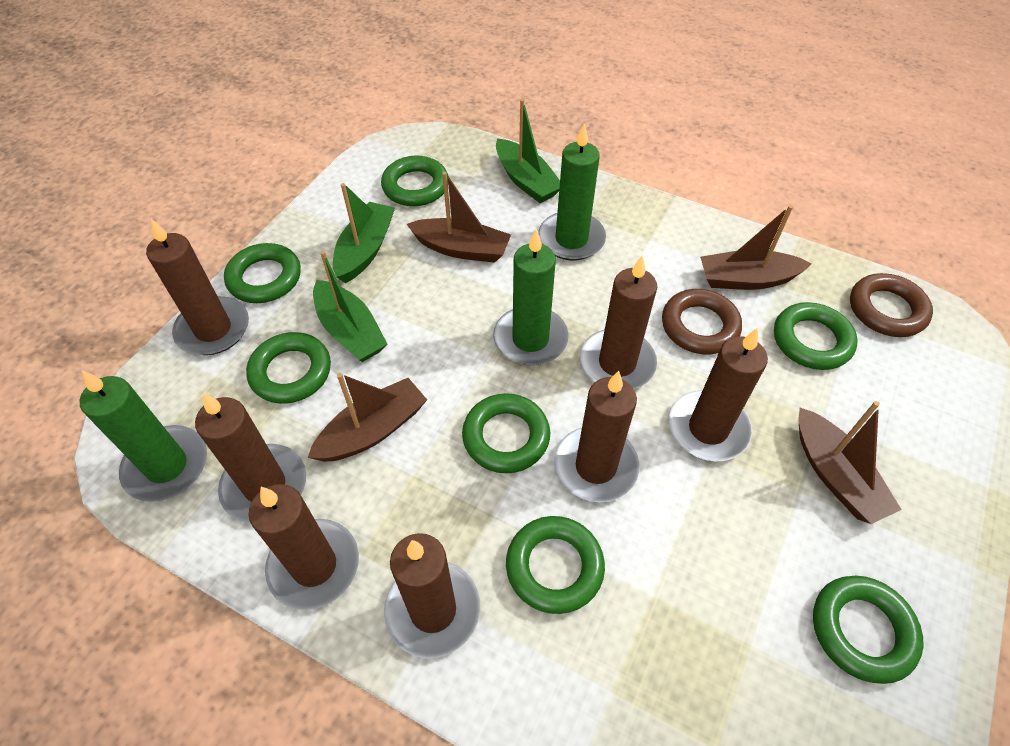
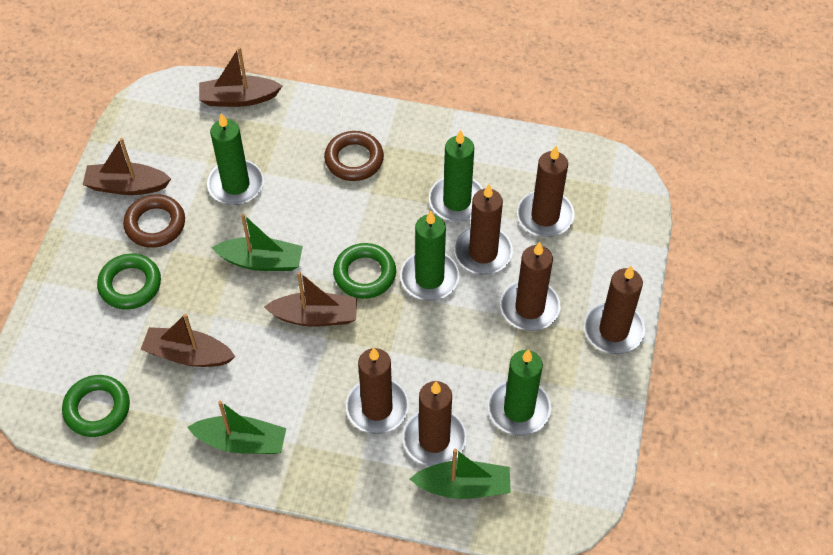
brown candle: 7 -> 6
green candle: 3 -> 4
green ring: 7 -> 3

